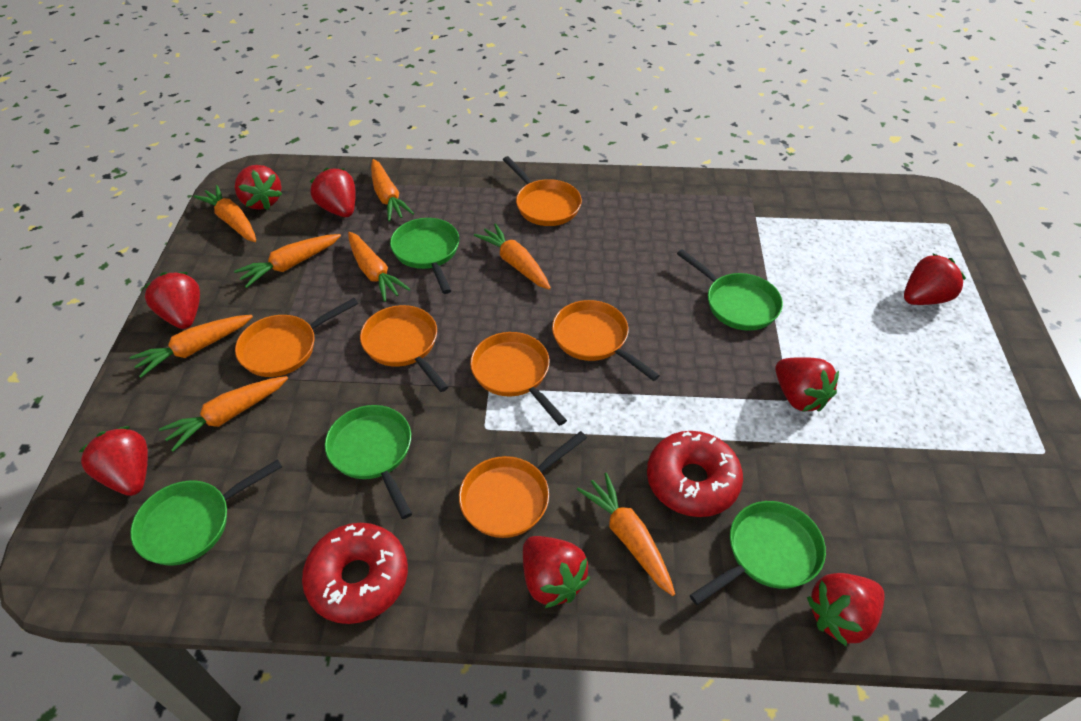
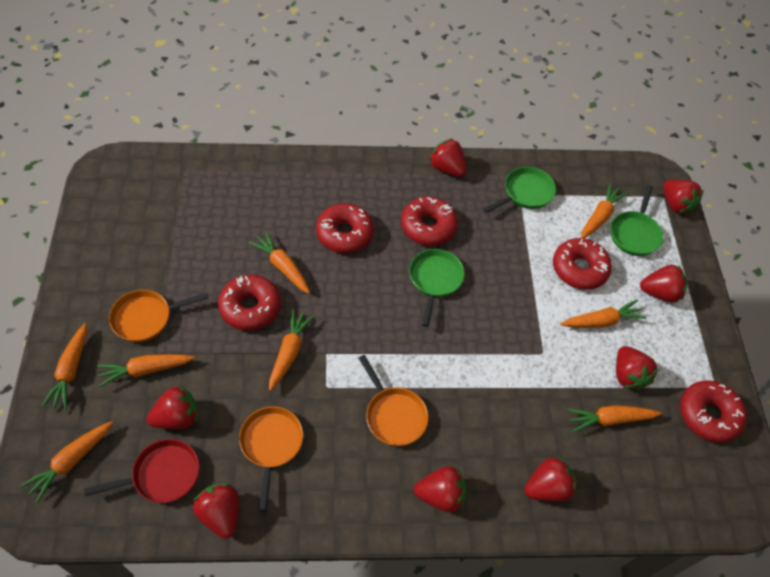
green pan: 5 -> 3
orange pan: 6 -> 3
red donut: 2 -> 5
red pan: 0 -> 1

